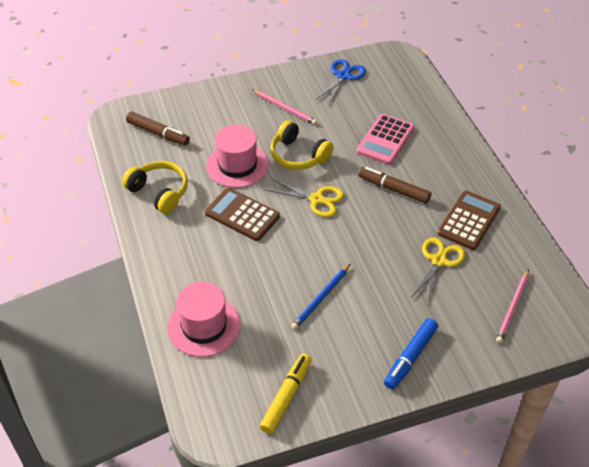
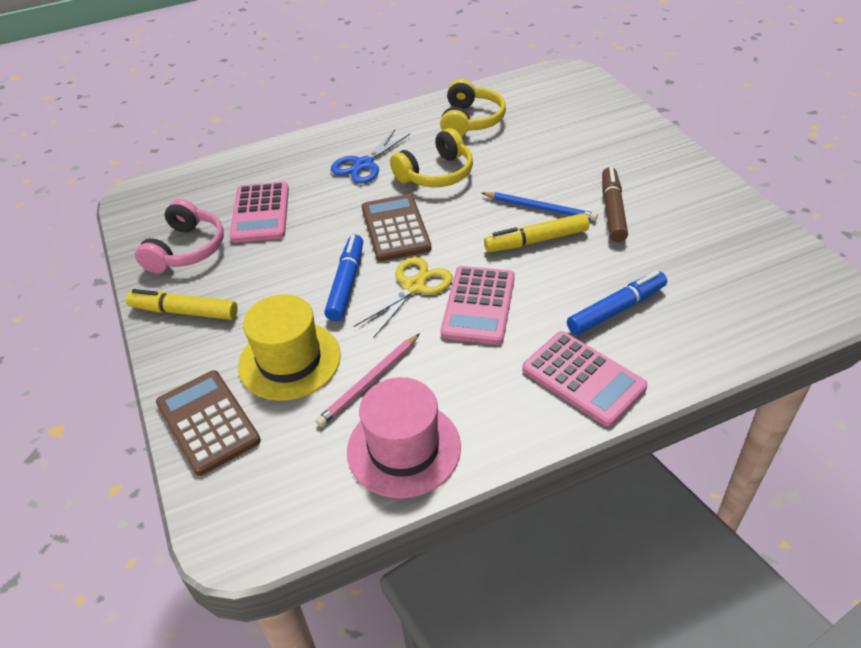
blue marker: 1 -> 2
brown marker: 2 -> 1
pink calculator: 1 -> 3
pink hat: 2 -> 1
pink headphones: 0 -> 1
pink pencil: 2 -> 1
yellow hat: 0 -> 1
yellow marker: 1 -> 2
yellow scissors: 2 -> 1

